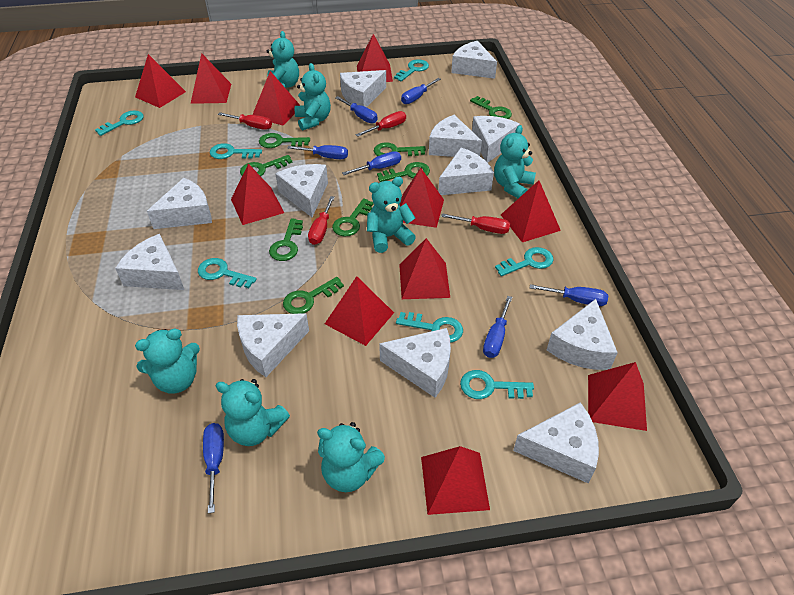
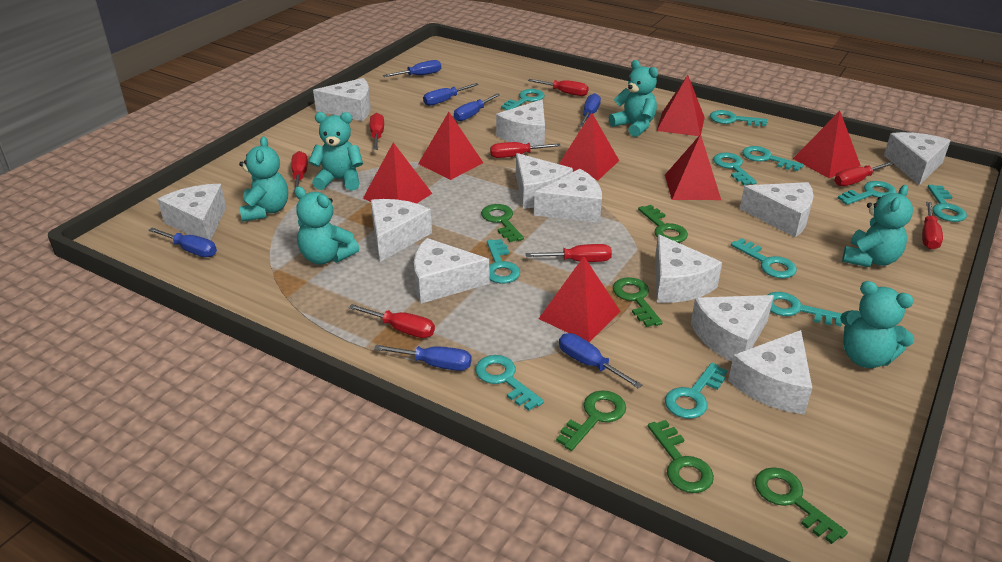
green key: 8 -> 6
red pyramid: 11 -> 7
red screwdriver: 4 -> 8
turquoise key: 7 -> 11
turquoise teddy bear: 7 -> 6

